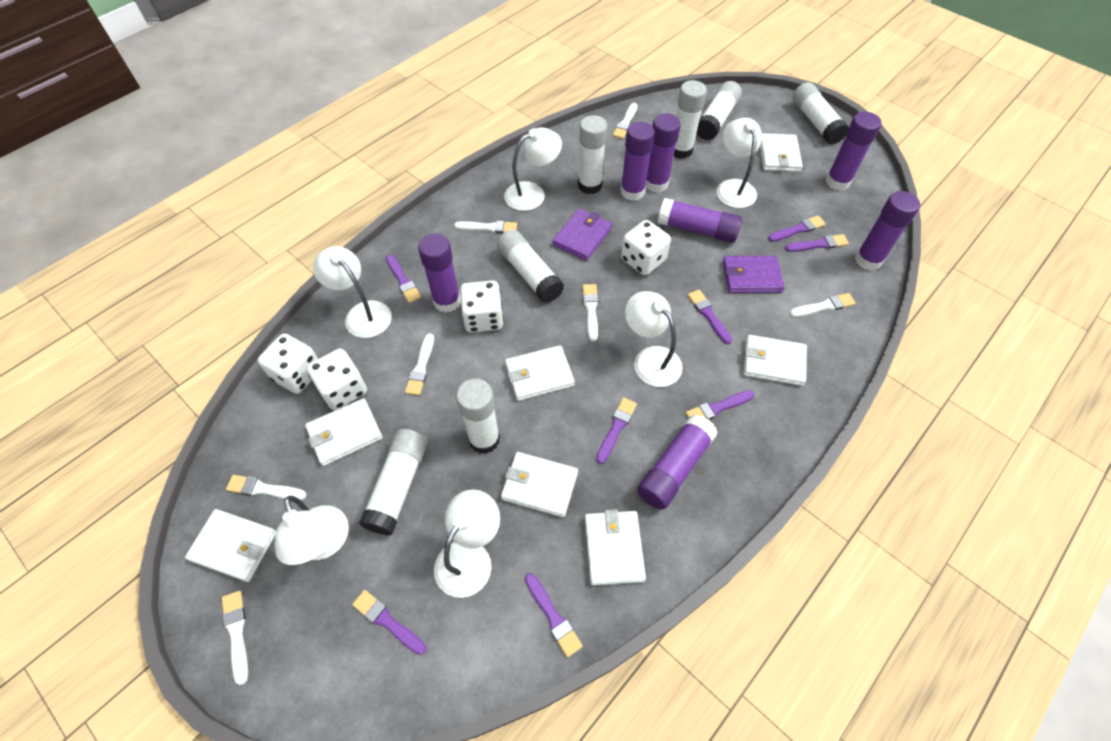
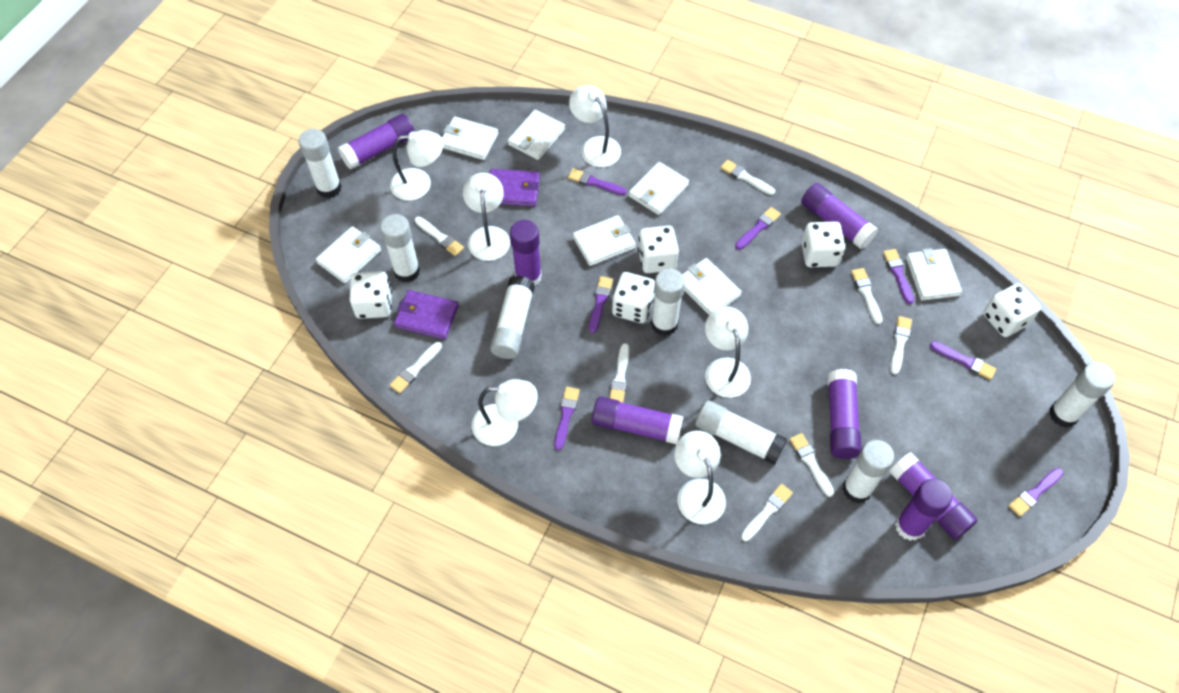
purple brush: 8 -> 7
white brush: 7 -> 8
white dice: 4 -> 5

